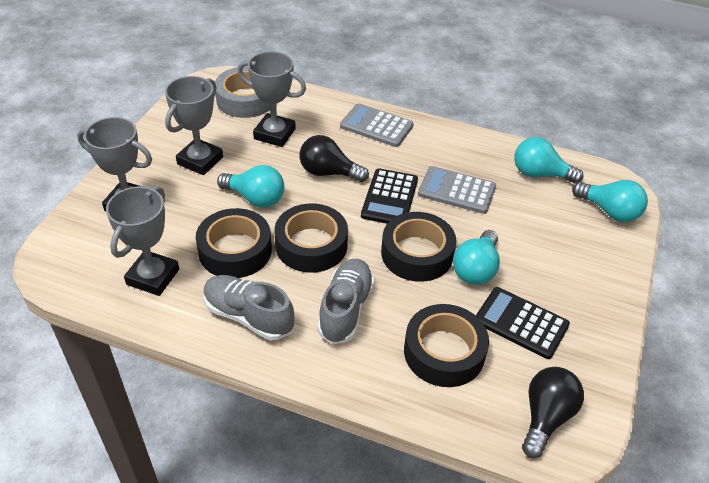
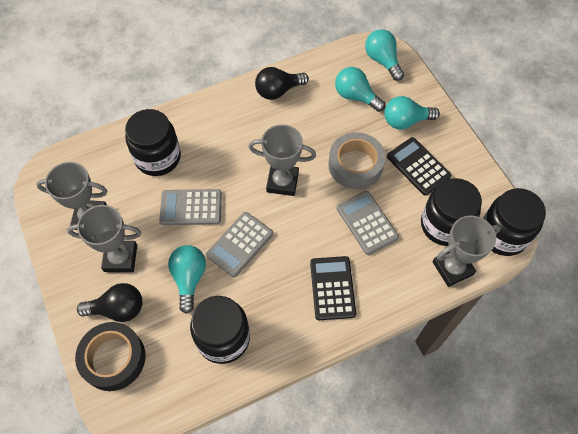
black jar: 0 -> 4
black tape: 4 -> 1
grey calculator: 2 -> 3
grey shoe: 2 -> 0

